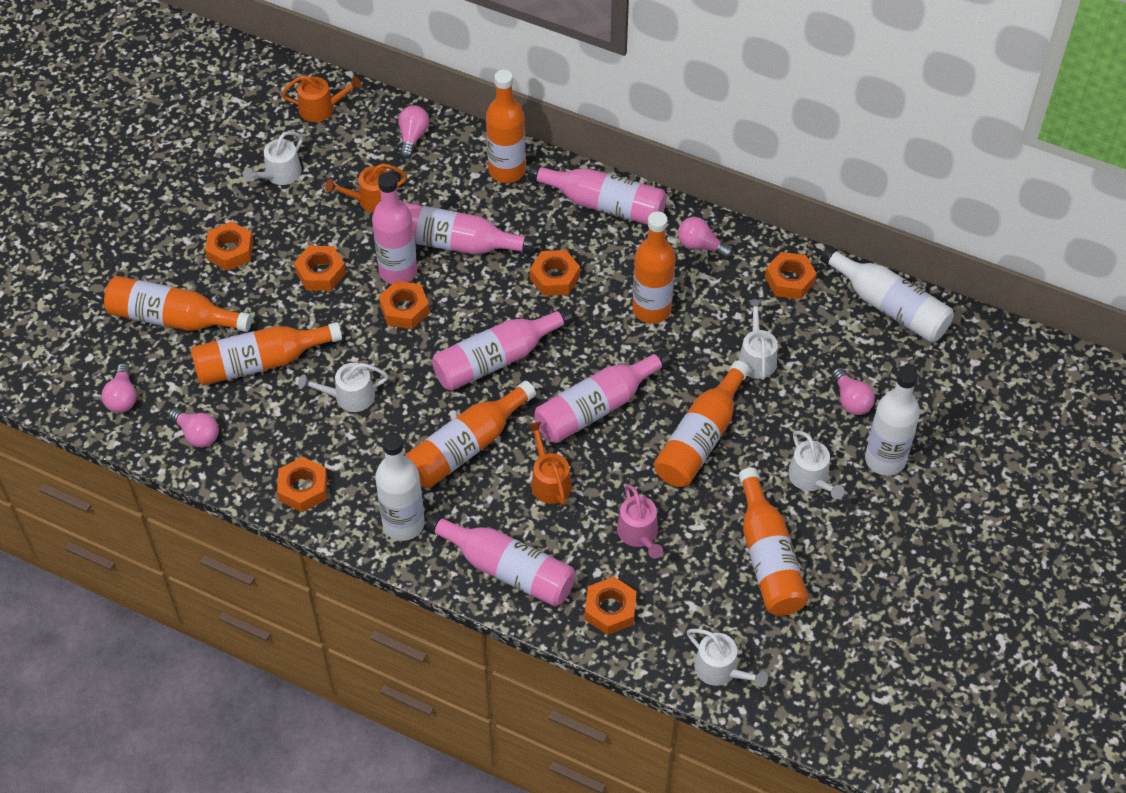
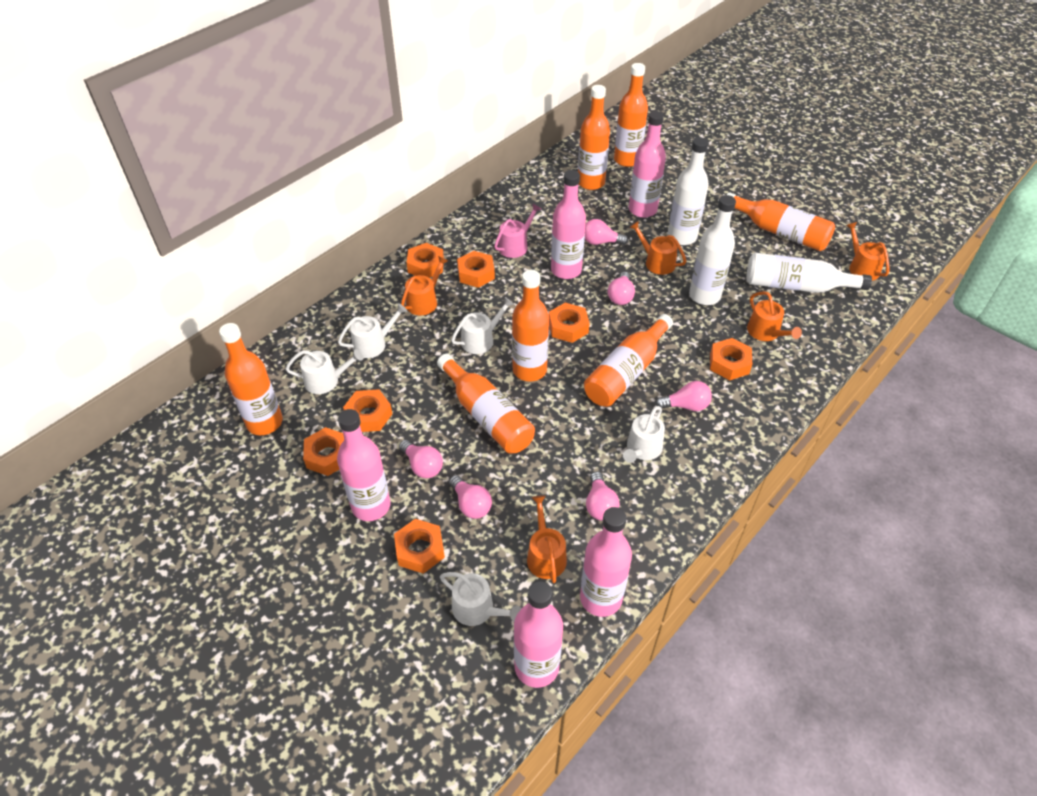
orange watering can: 3 -> 5
pink bottle: 6 -> 5
pink light bulb: 5 -> 6

